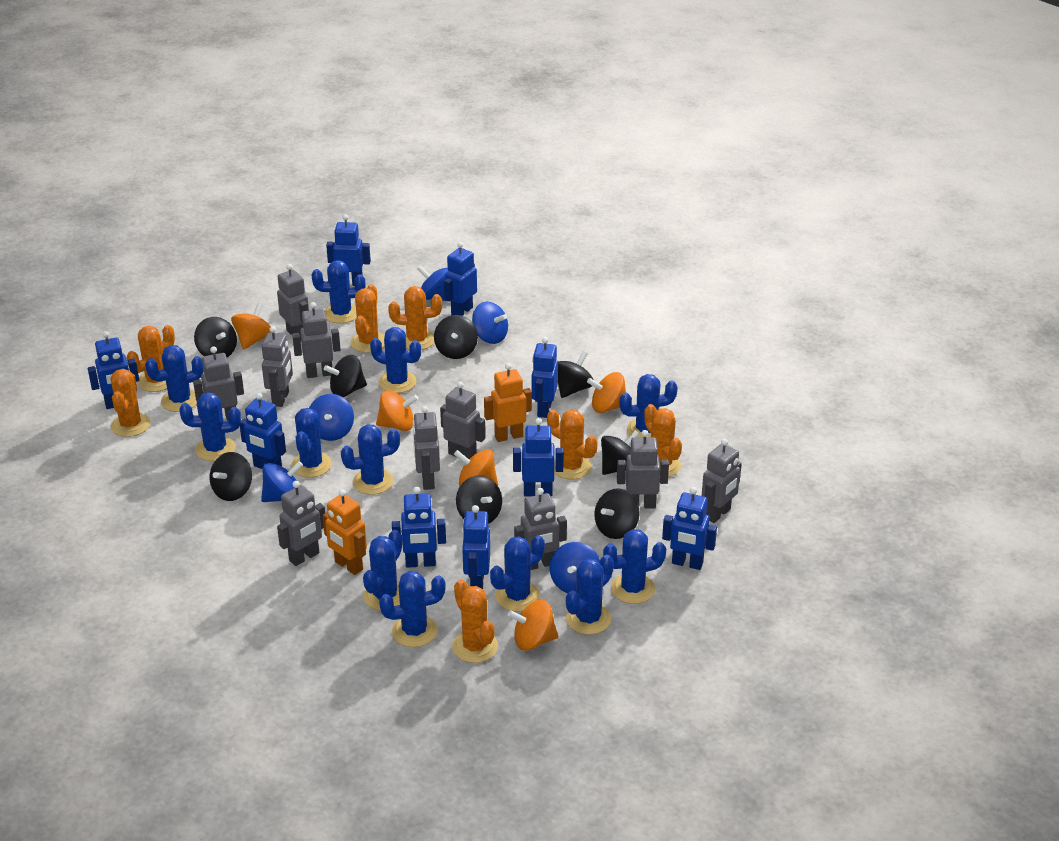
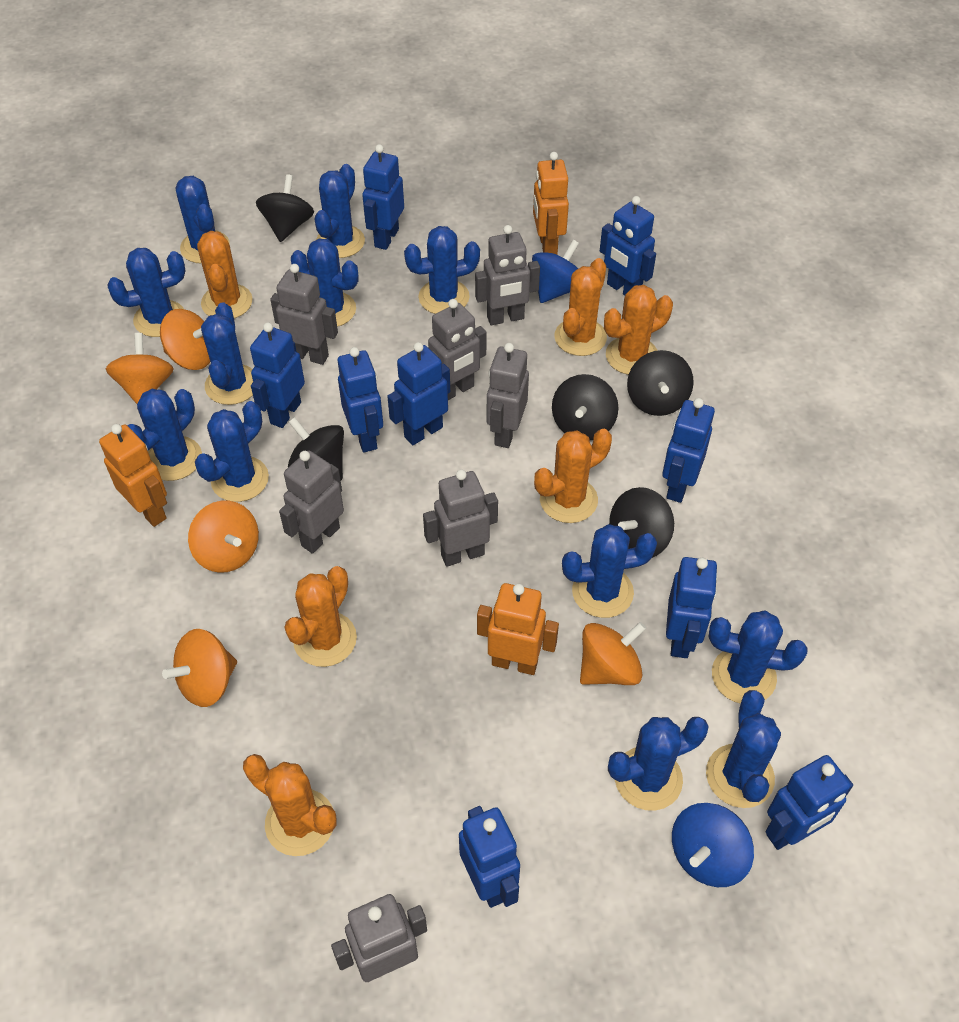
black spinning top: 8 -> 5
blue spinning top: 5 -> 2
grey robot: 10 -> 7
orange cactus: 7 -> 6
orange robot: 2 -> 3

